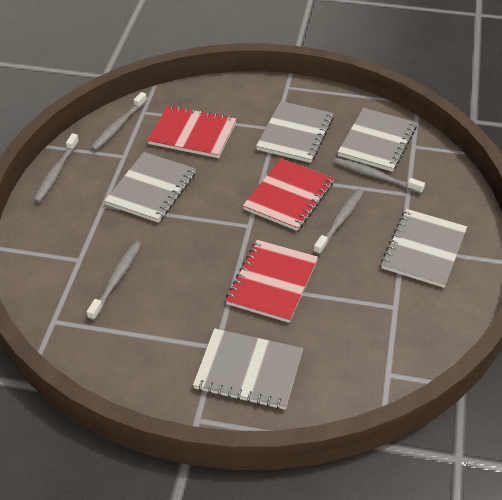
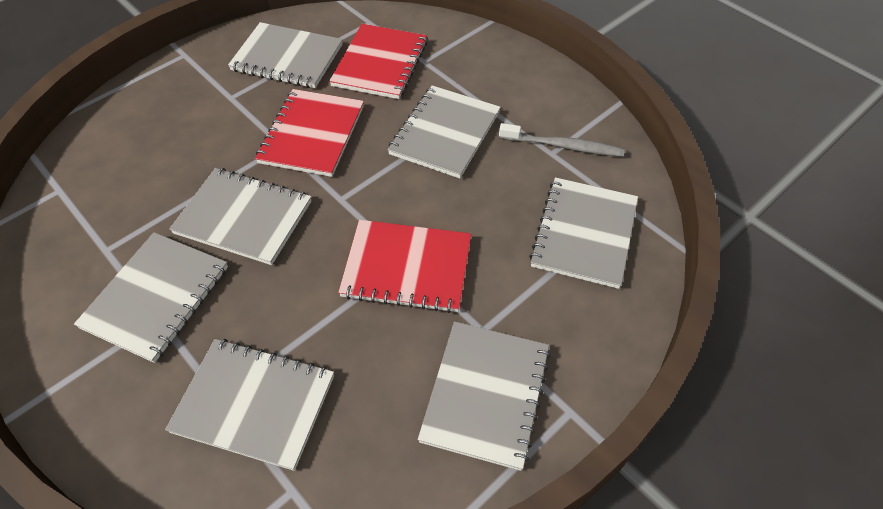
grey notebook: 5 -> 7
grey toothbrush: 5 -> 1

